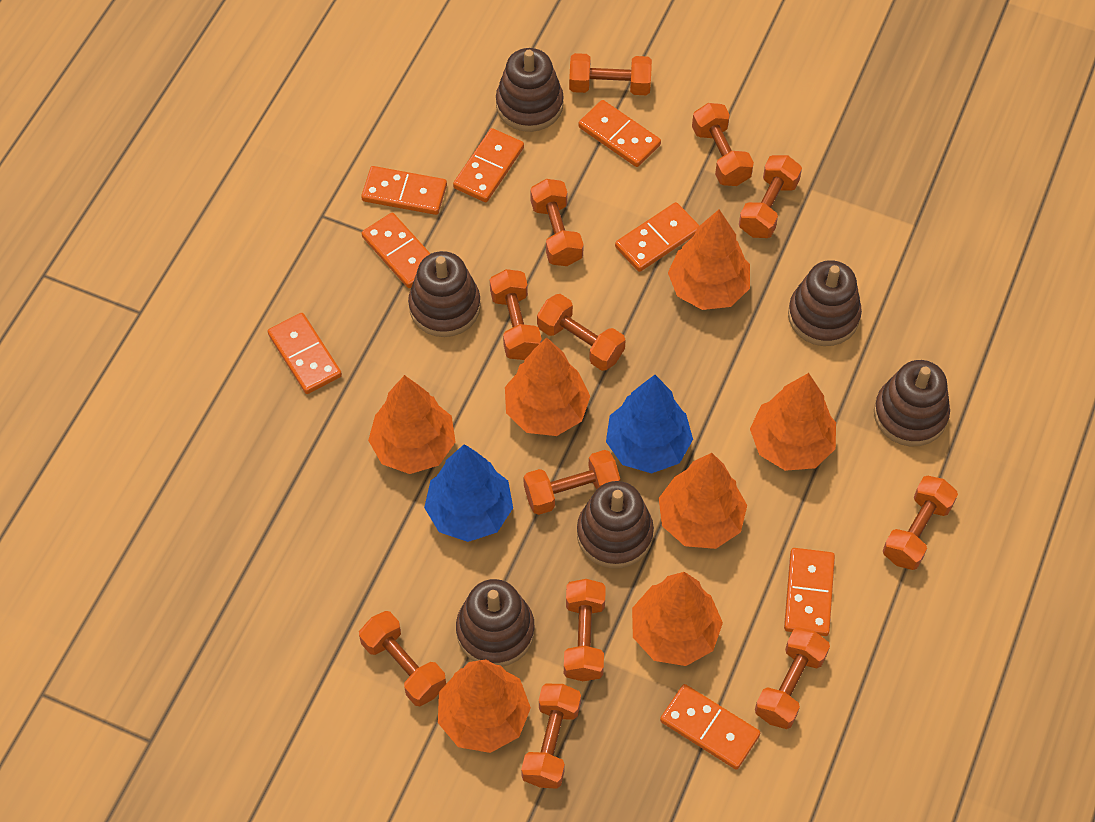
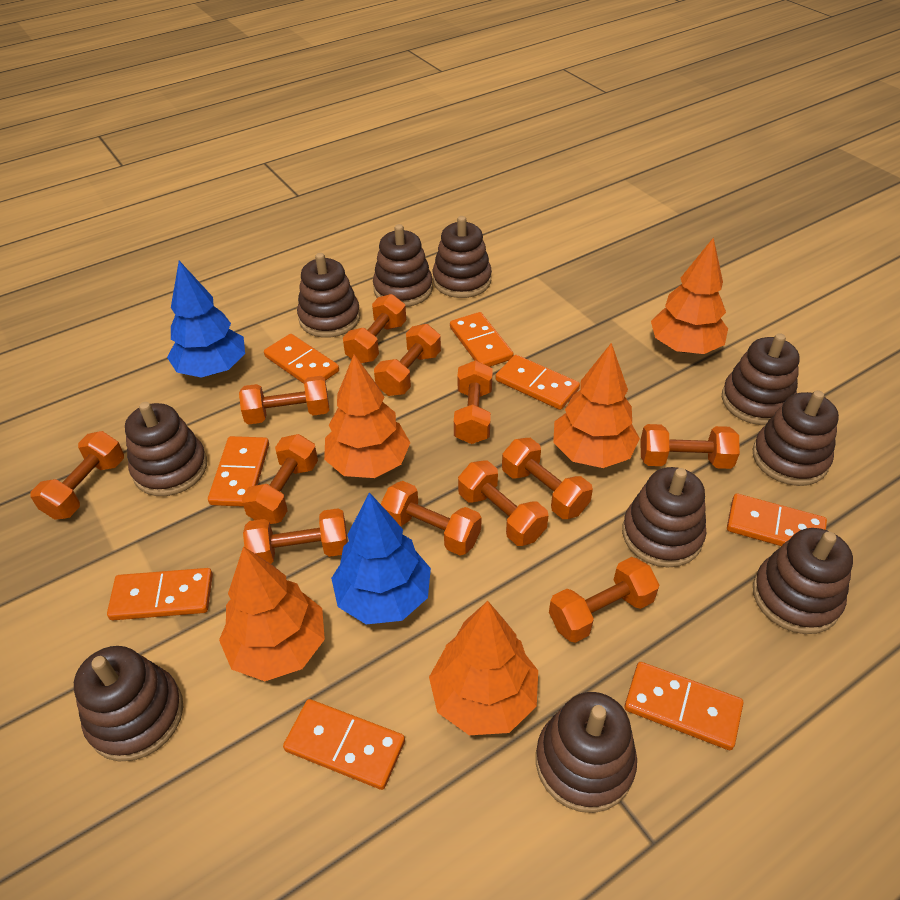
brown stacking toy: 6 -> 10
orange tree: 7 -> 5

